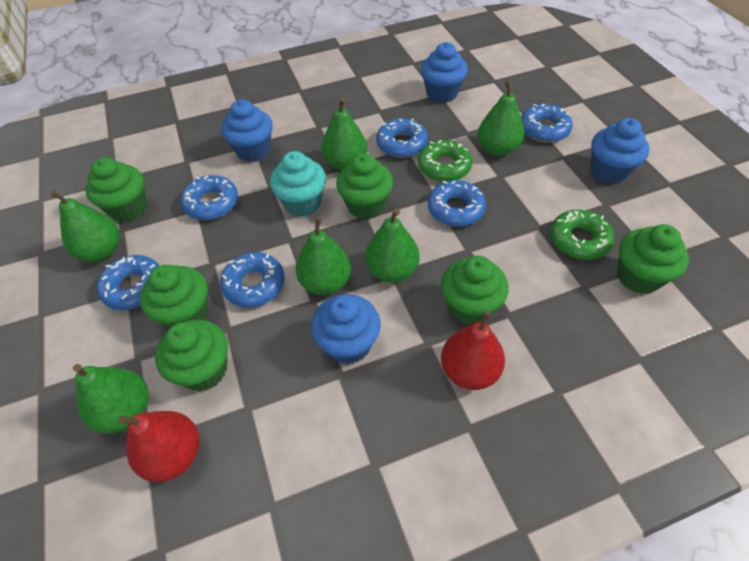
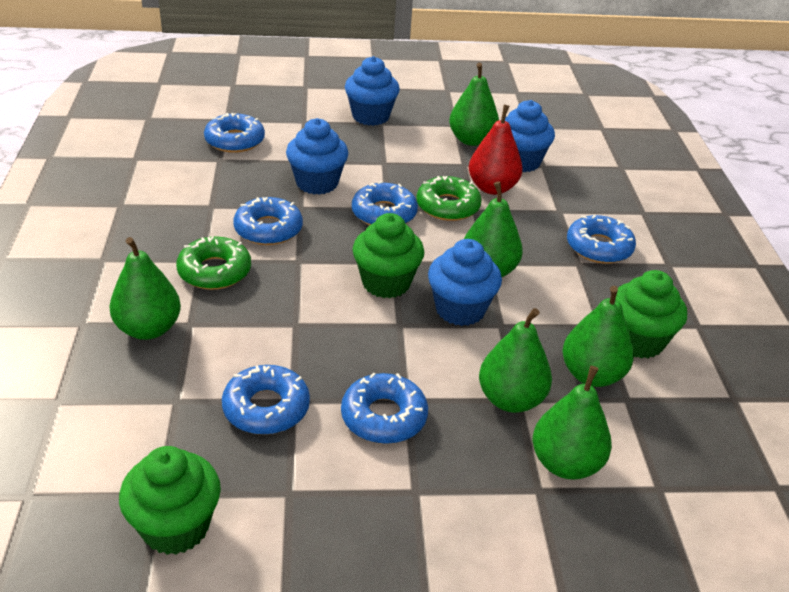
green cupcake: 6 -> 3
red pear: 2 -> 1
turquoise cupcake: 1 -> 0

